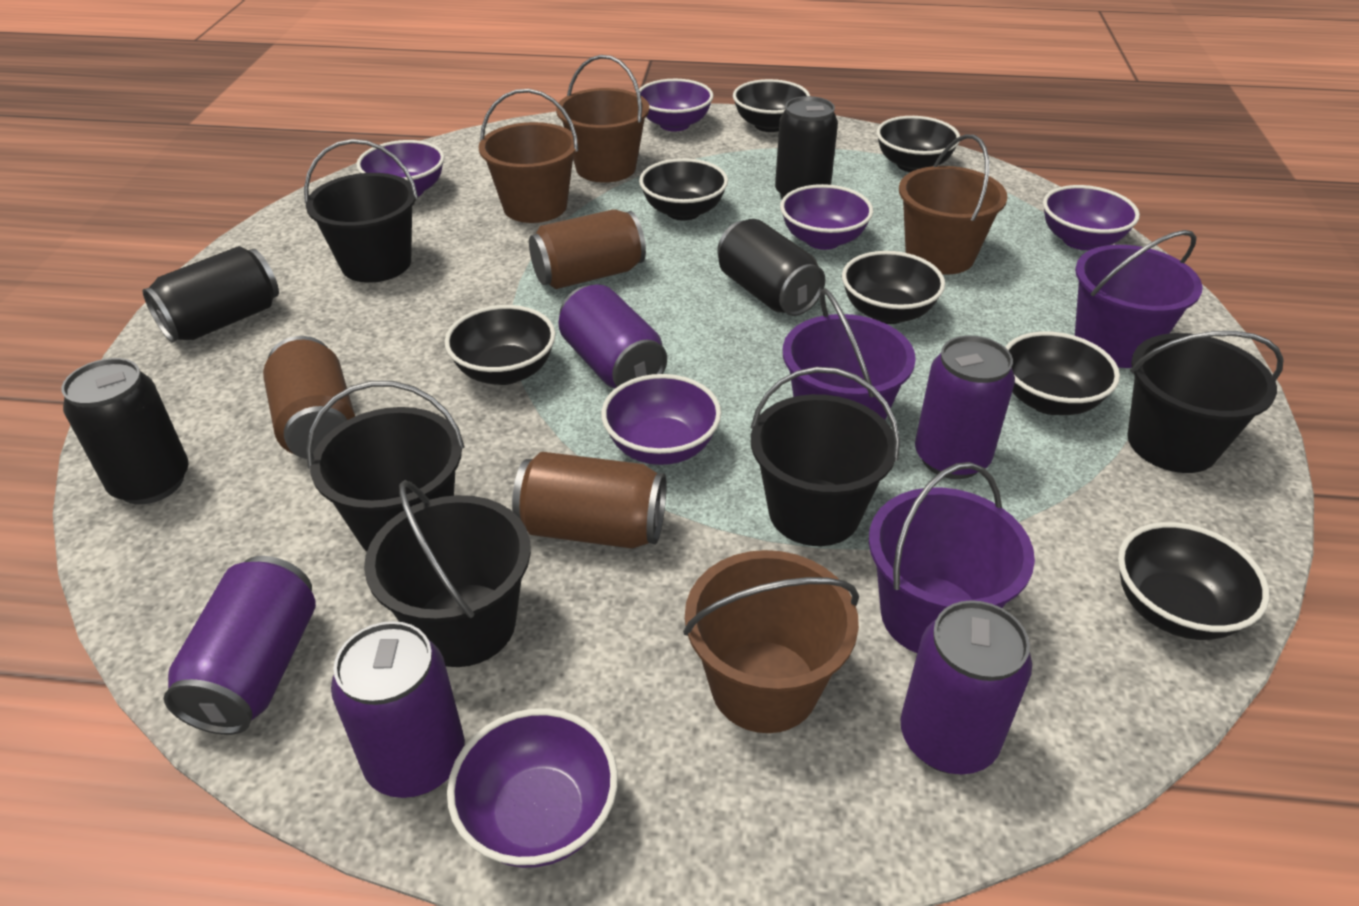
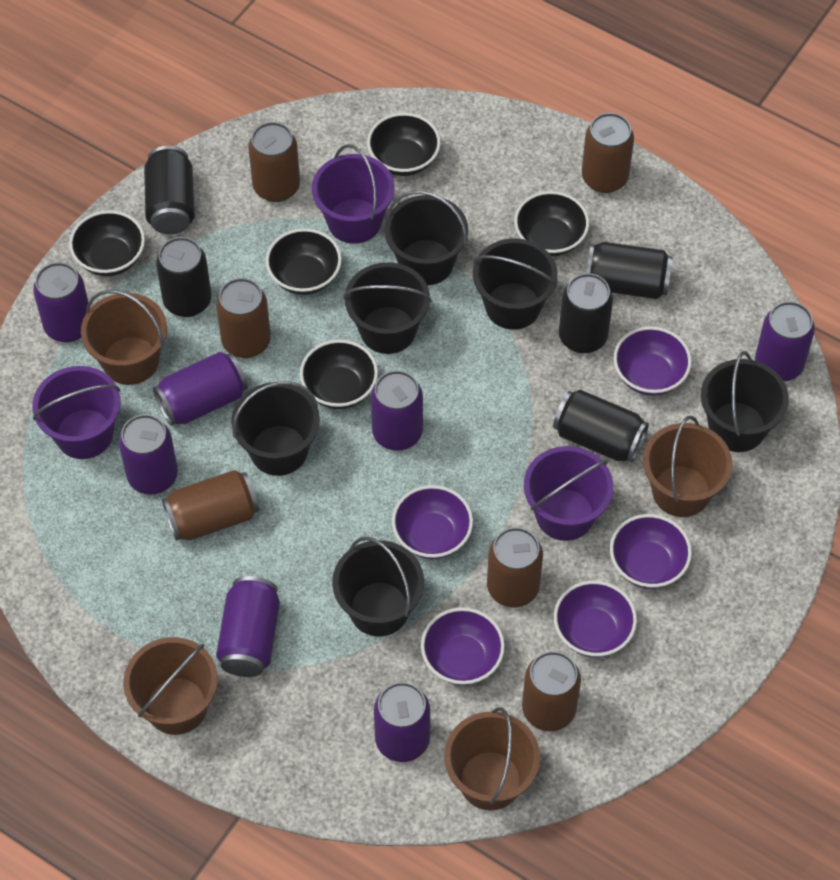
black bowl: 7 -> 5
black bucket: 5 -> 6
black can: 4 -> 5
brown can: 3 -> 6
purple bowl: 6 -> 5
purple can: 5 -> 7

